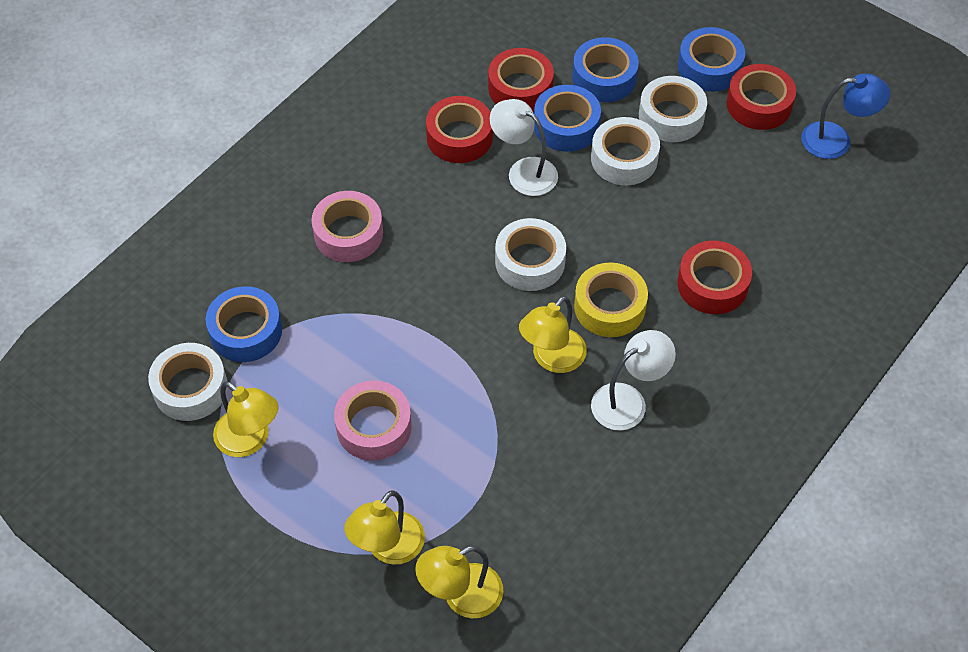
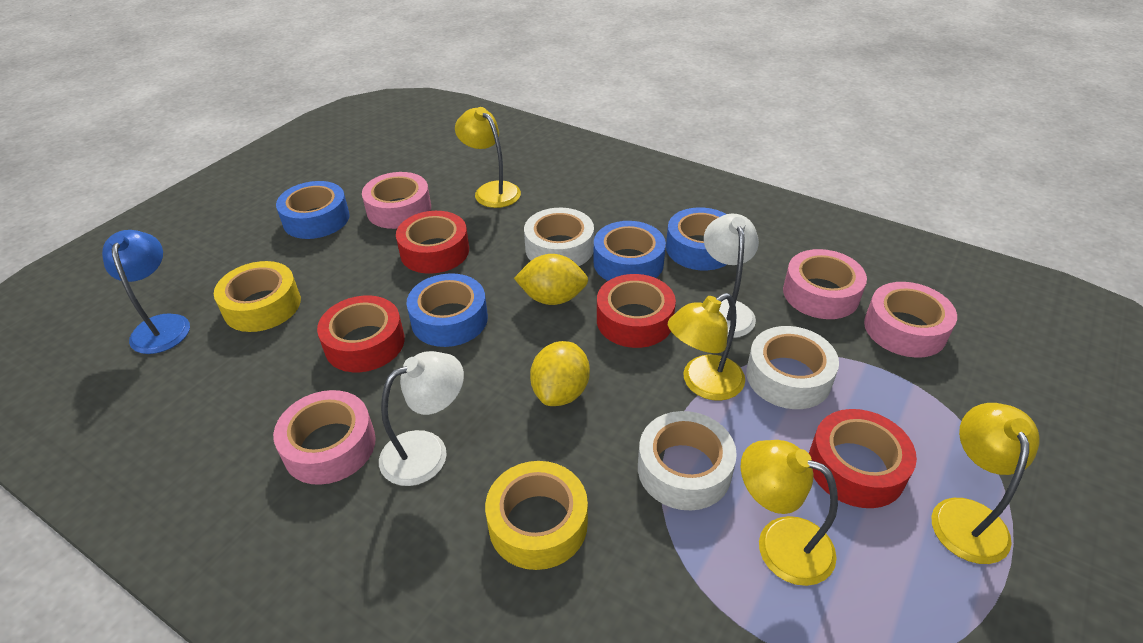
pink tape: 2 -> 4
white tape: 4 -> 3
yellow lemon: 0 -> 2
yellow tape: 1 -> 2

